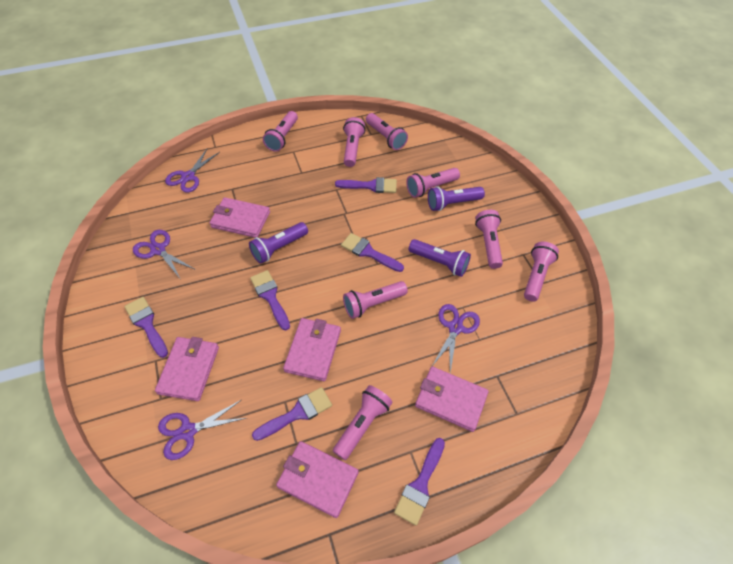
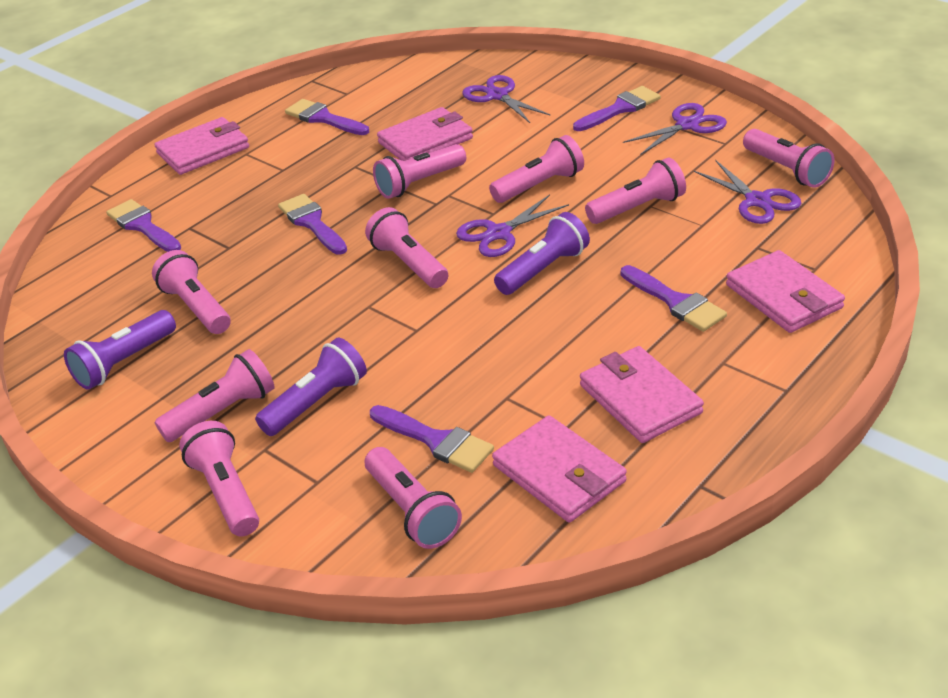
pink flashlight: 8 -> 9

